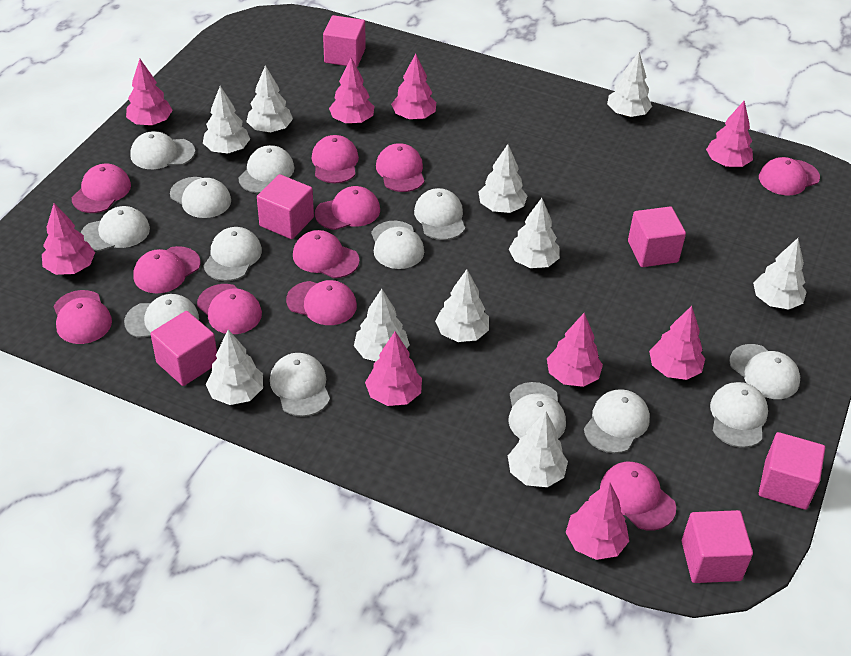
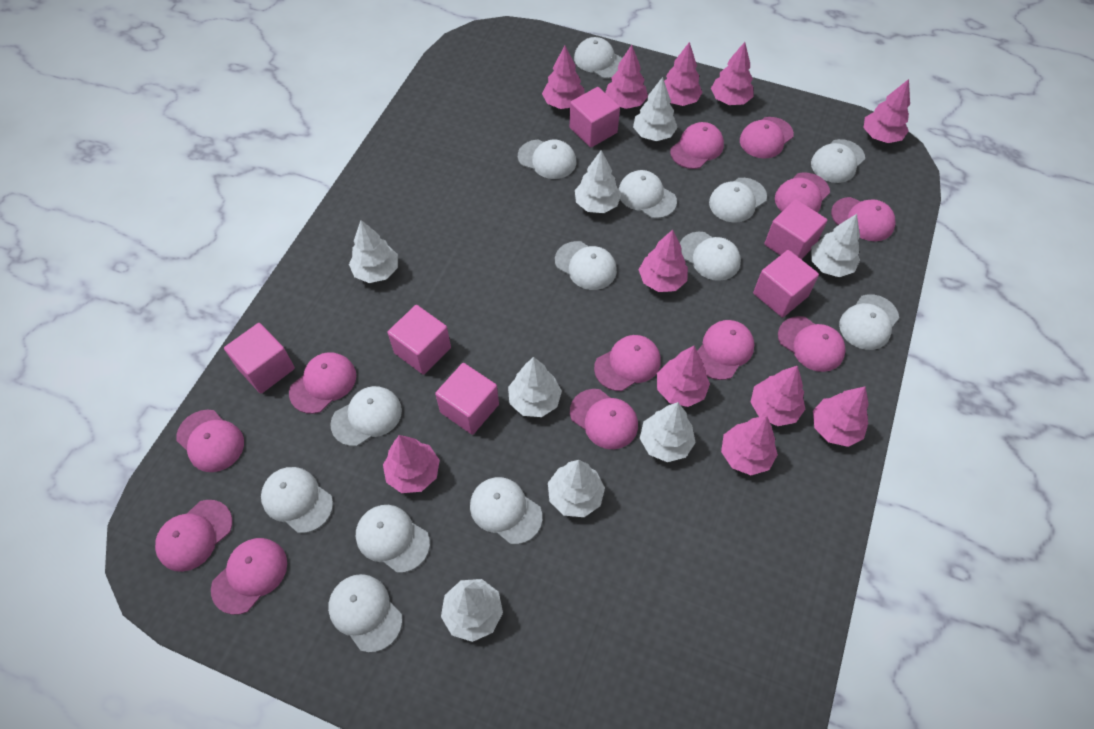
pink cap: 11 -> 12
pink tree: 9 -> 11
white tree: 10 -> 8

